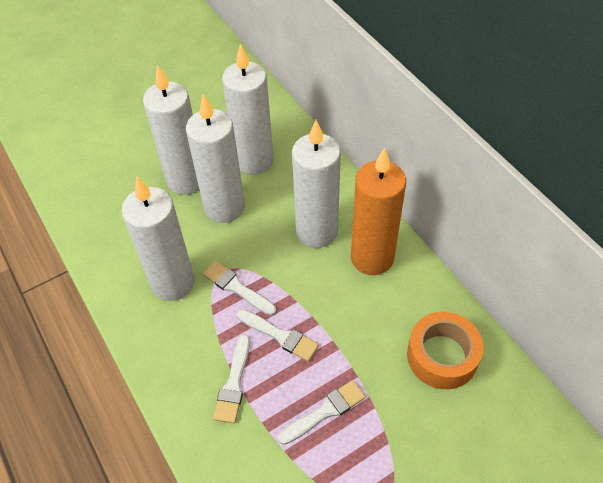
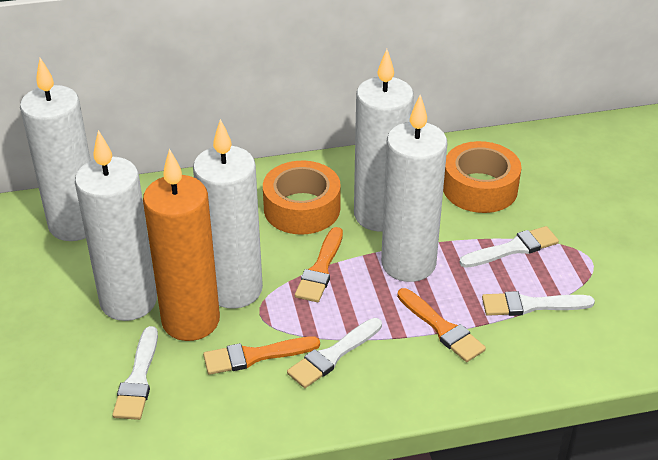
orange brush: 0 -> 3
orange tape: 1 -> 2

